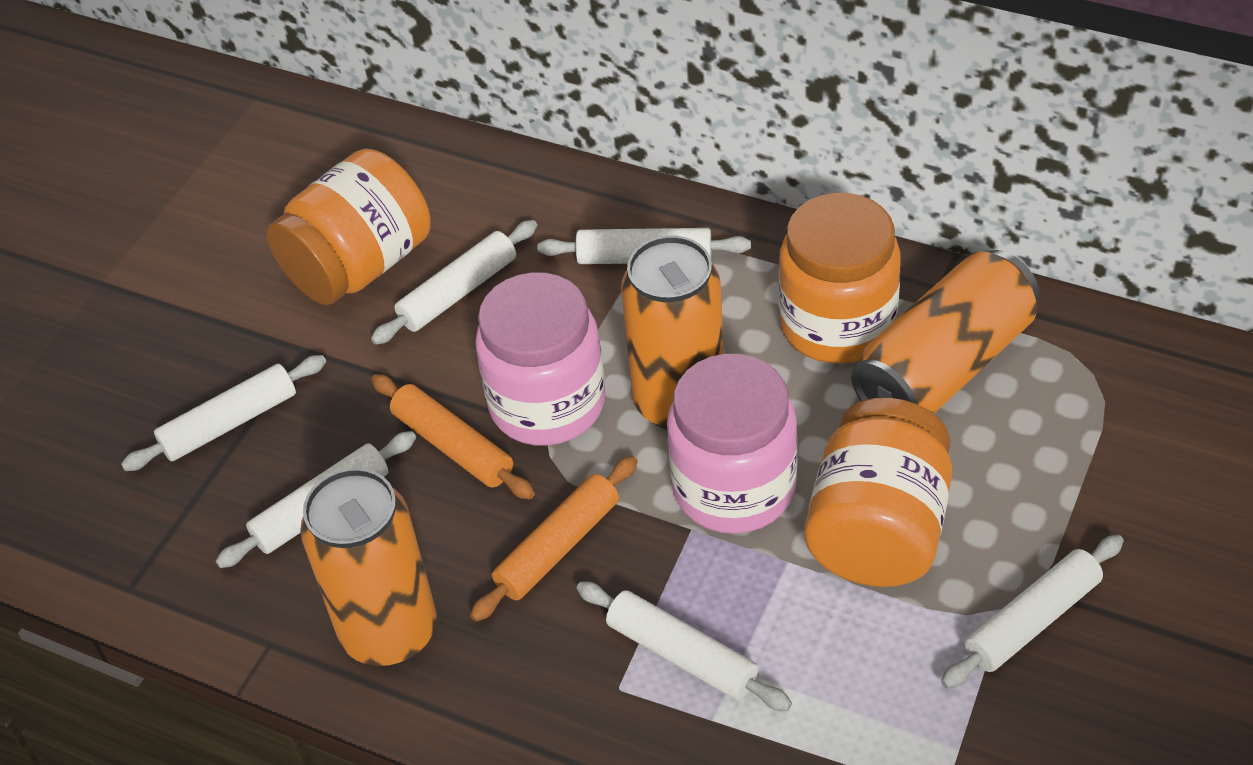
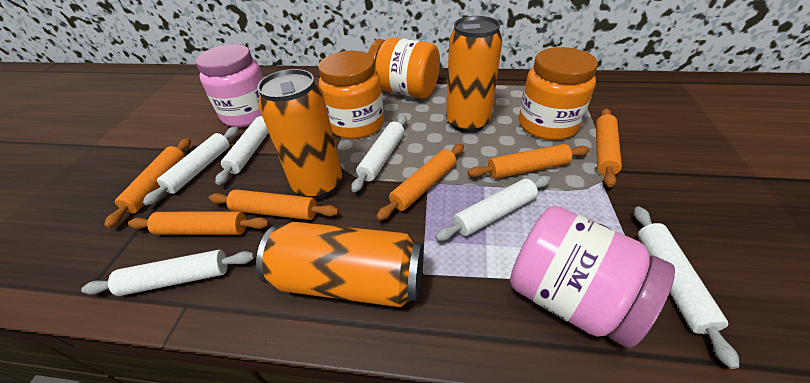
orange rolling pin: 2 -> 6

